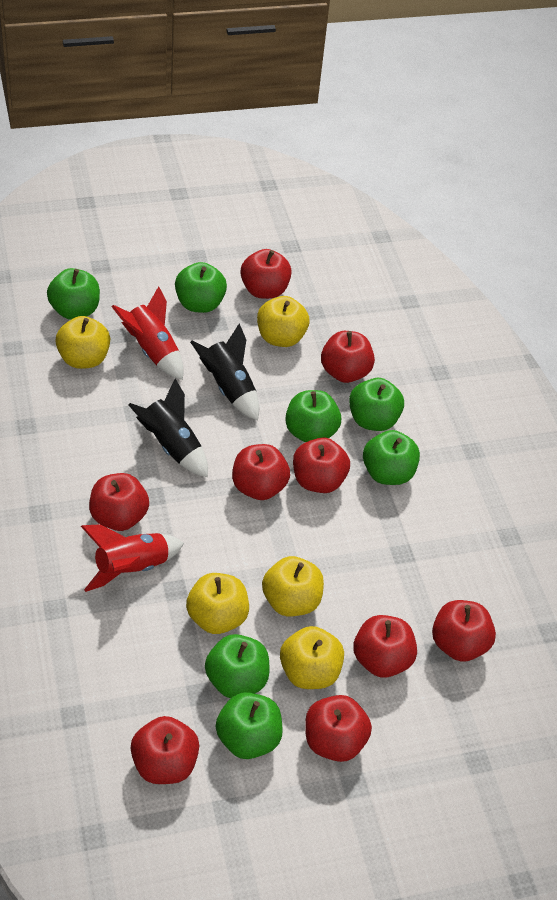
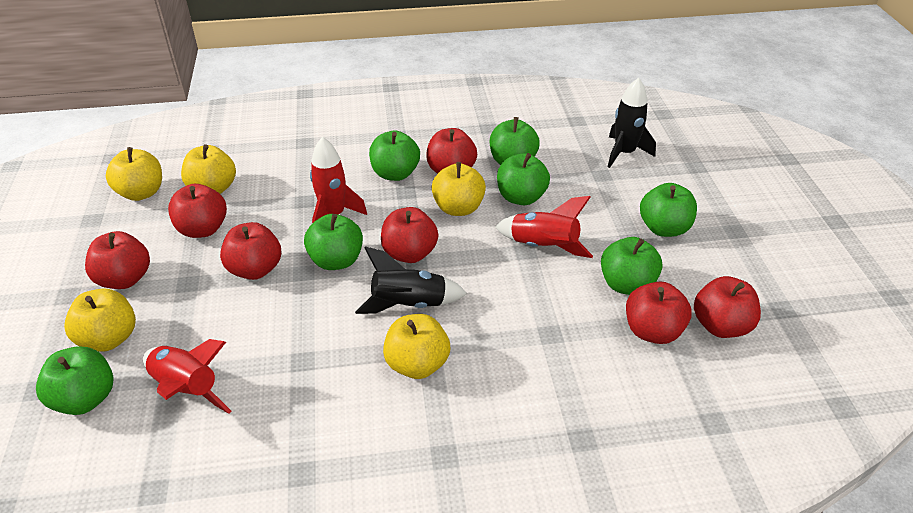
red apple: 9 -> 7
red rocket: 2 -> 3

